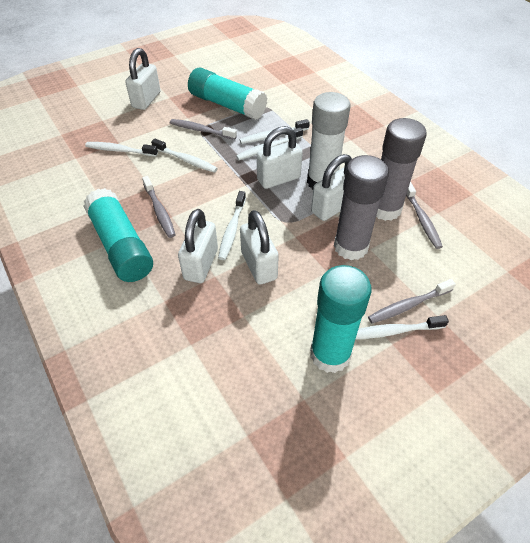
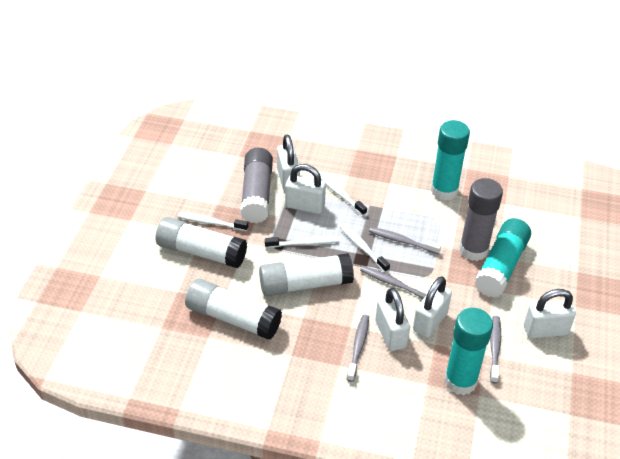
white glue stick: 1 -> 3
white toothbrush: 6 -> 4

